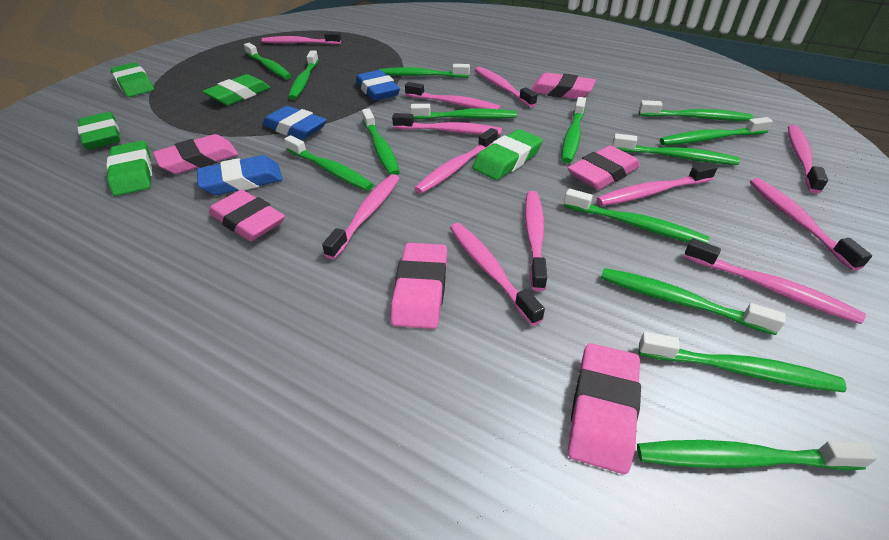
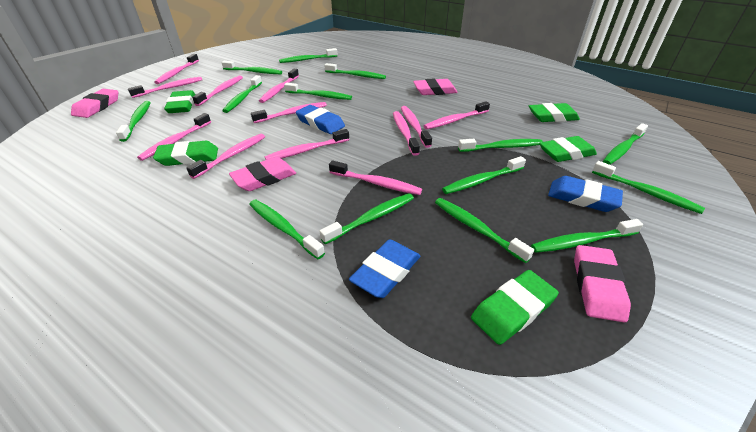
pink eraser: 6 -> 4

